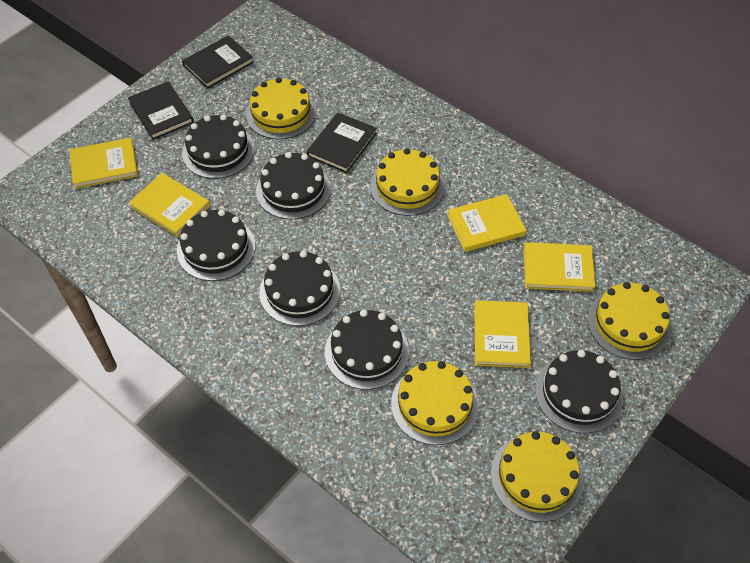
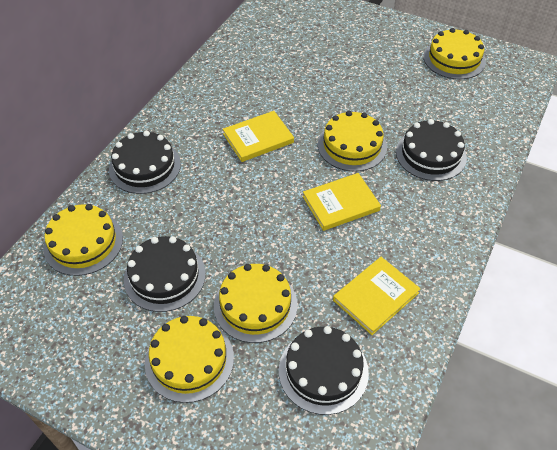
black book: 3 -> 0
black cake: 6 -> 4
yellow book: 5 -> 3

